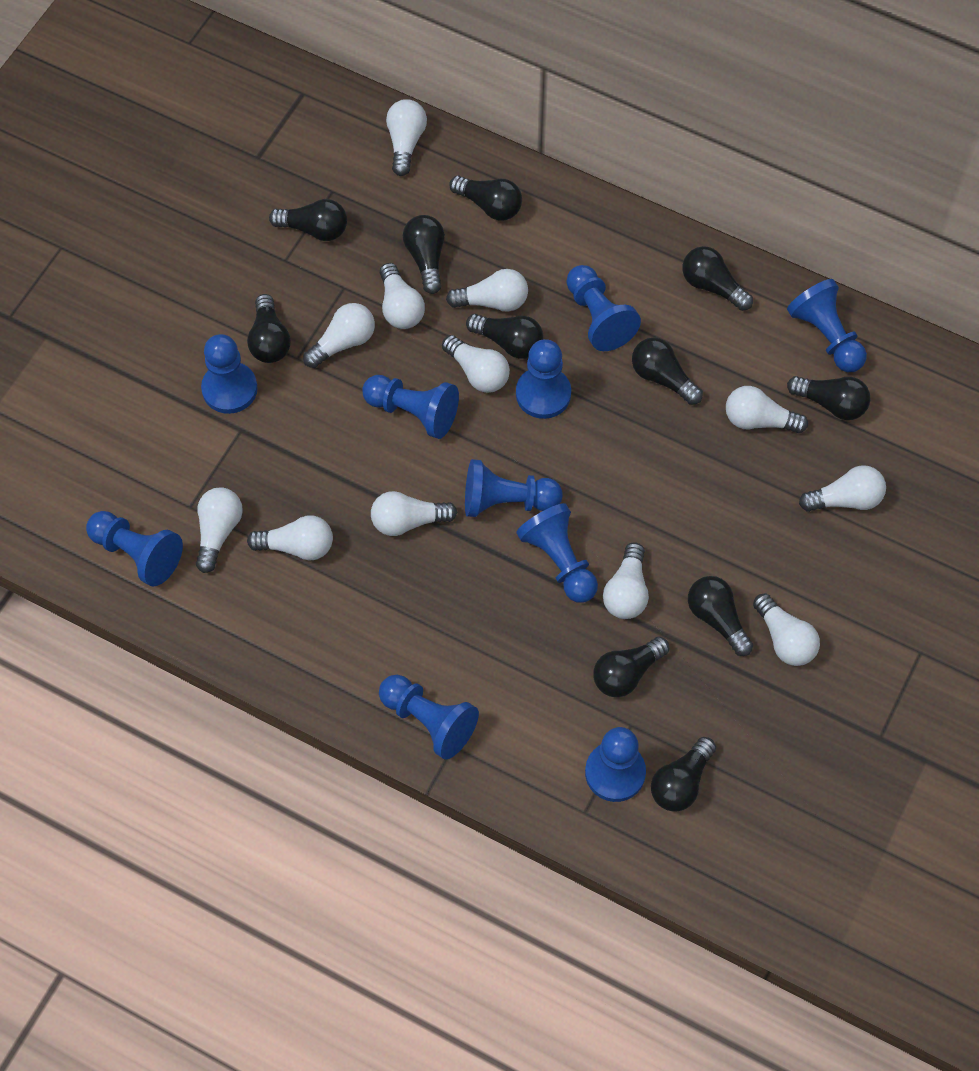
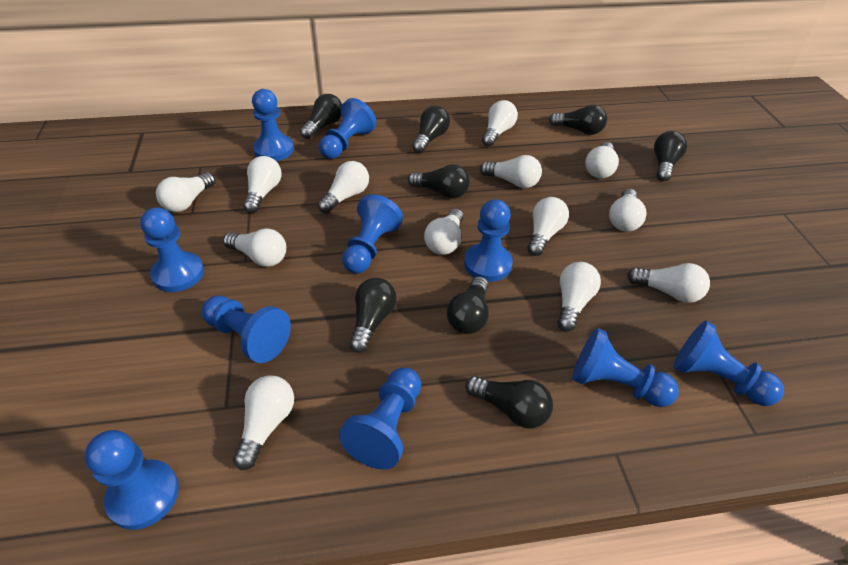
black light bulb: 11 -> 8
white light bulb: 12 -> 13

